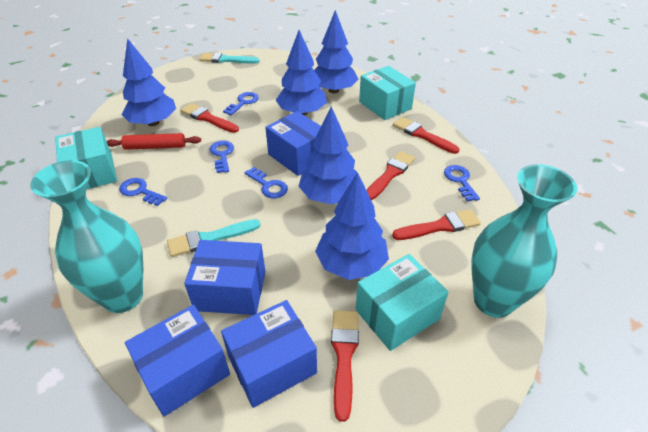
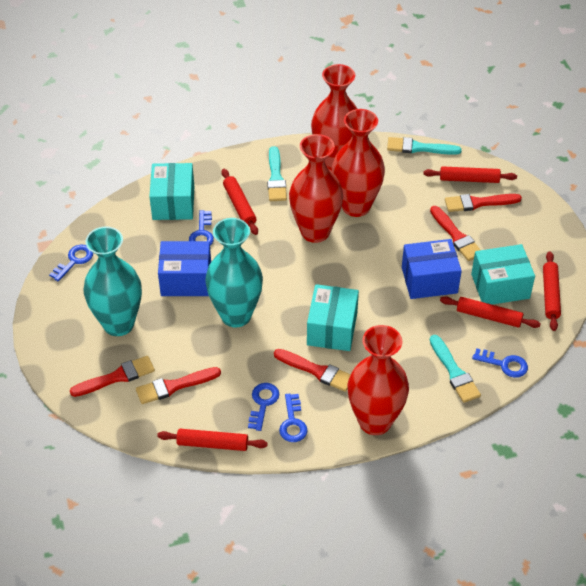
blue box: 4 -> 2
blue tree: 5 -> 0
red rolling pin: 1 -> 5
red vase: 0 -> 4
turquoise brush: 2 -> 3

